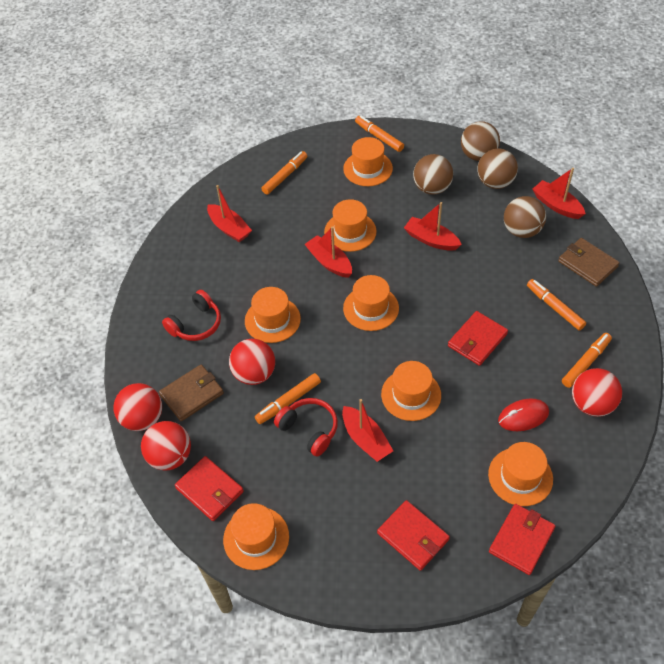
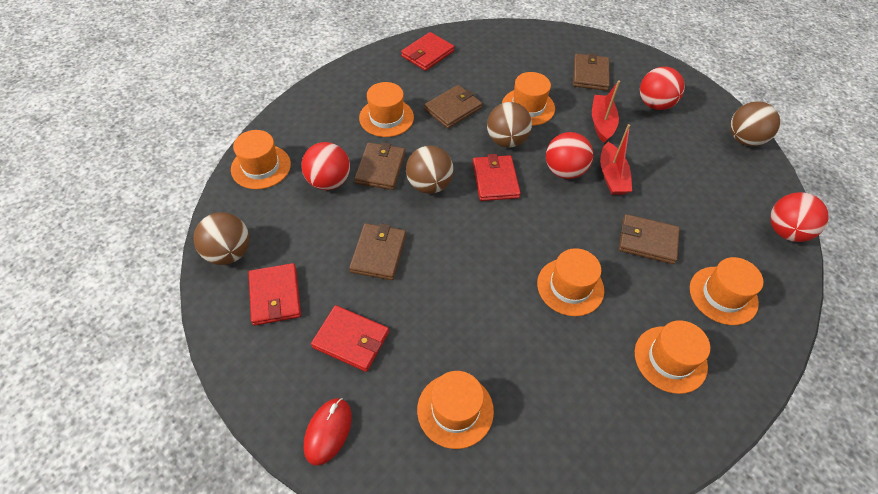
brown wallet: 2 -> 5
orange marker: 5 -> 0
red boat: 5 -> 2
red headphones: 2 -> 0

